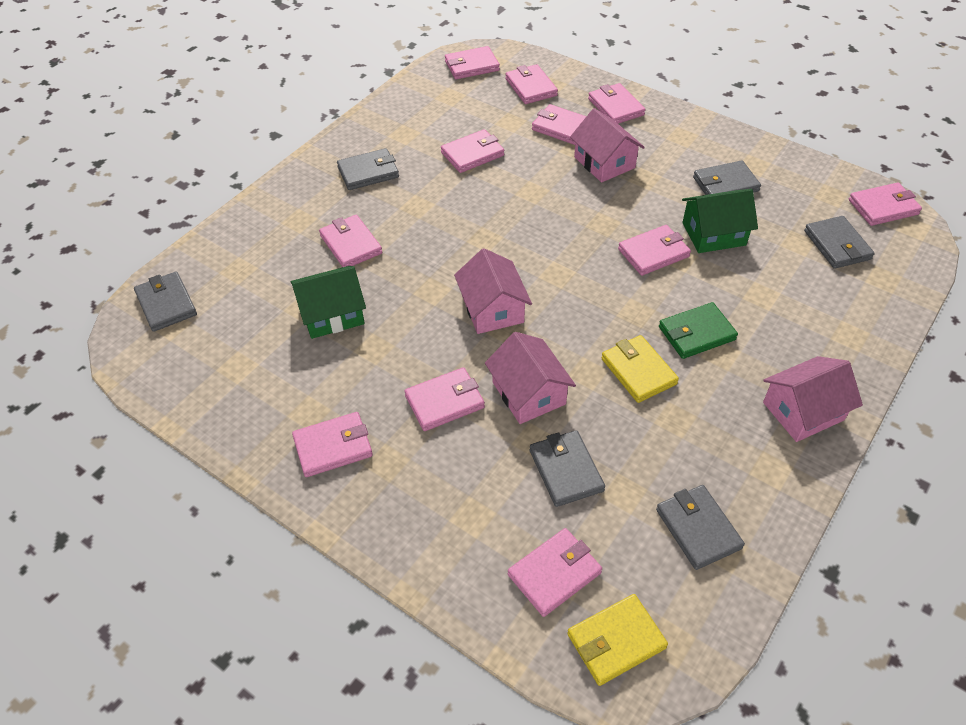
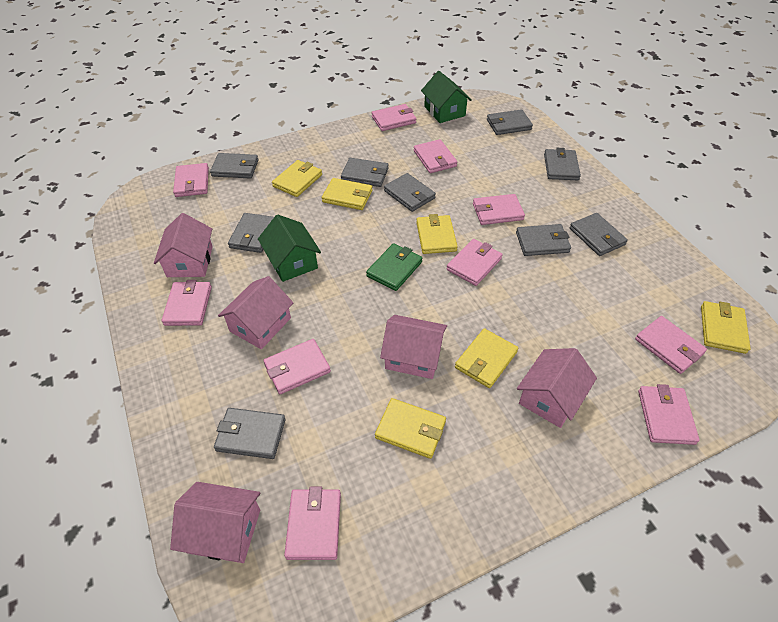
grey wallet: 6 -> 9
pink house: 4 -> 5
pink wallet: 11 -> 10
yellow wallet: 2 -> 6

